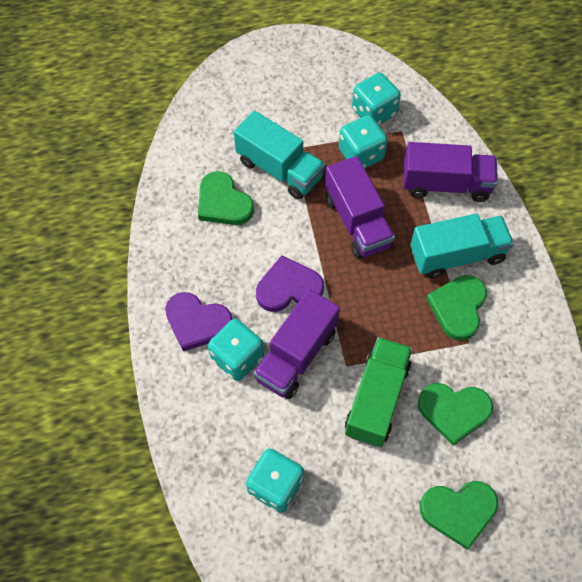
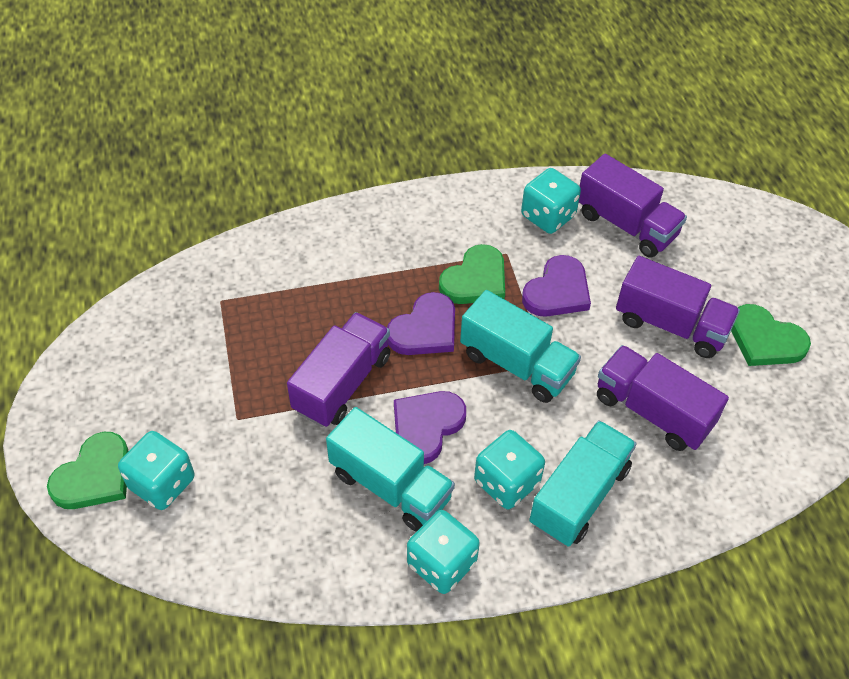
green heart: 4 -> 3
green truck: 1 -> 0
purple heart: 2 -> 3
purple truck: 3 -> 4
turquoise truck: 2 -> 3

